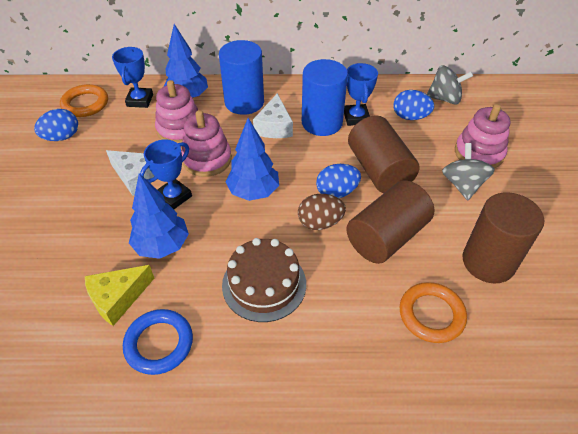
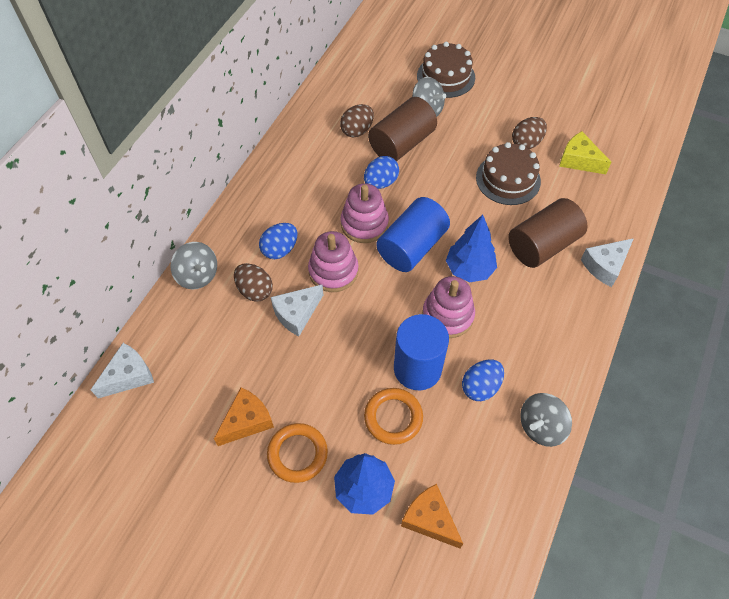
blue ring: 1 -> 0
blue tree: 3 -> 2
blue trophy: 3 -> 0
brown cake: 1 -> 2
brown cylinder: 3 -> 2
brown egg: 1 -> 3
grey spinning top: 2 -> 3
orange cheese: 0 -> 2
white cheese: 2 -> 3

